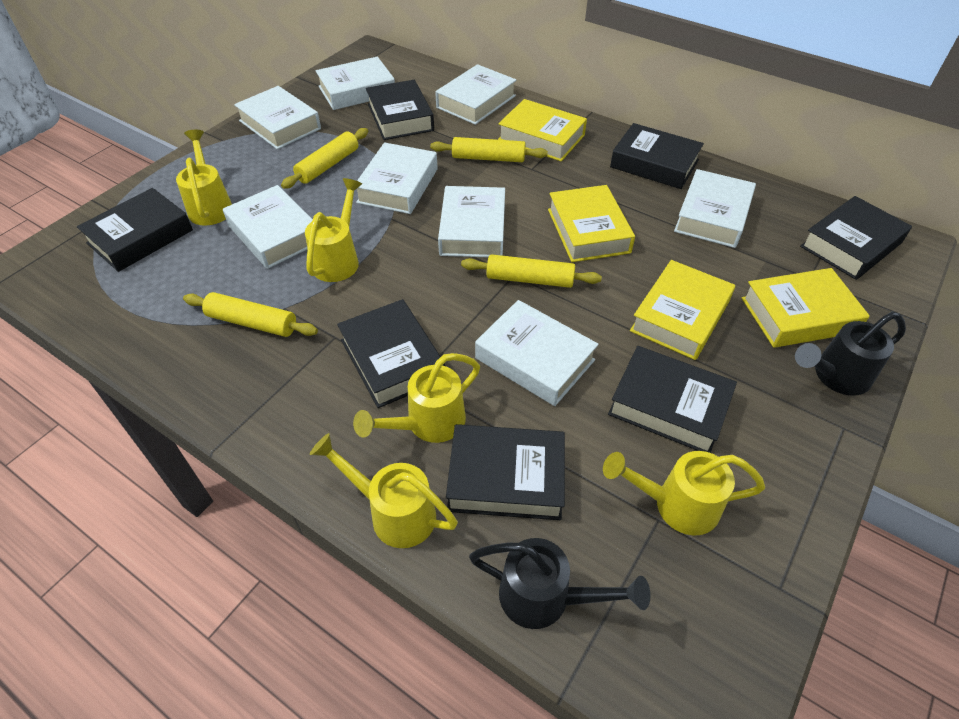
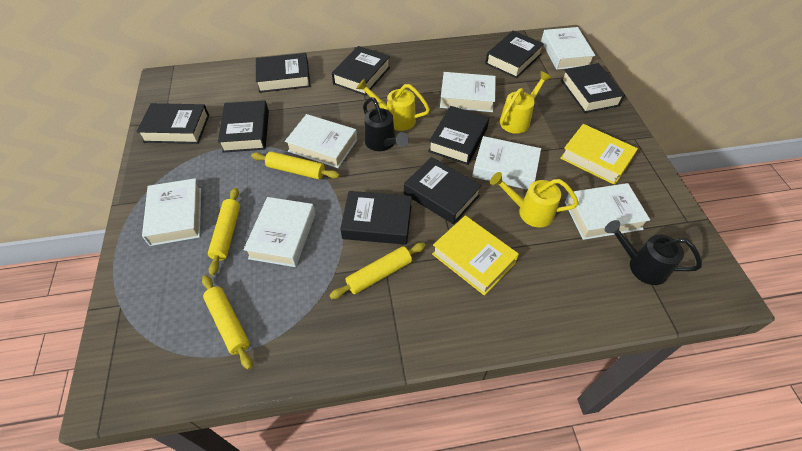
black book: 7 -> 9
white book: 8 -> 7
yellow book: 4 -> 2
yellow watering can: 5 -> 3

